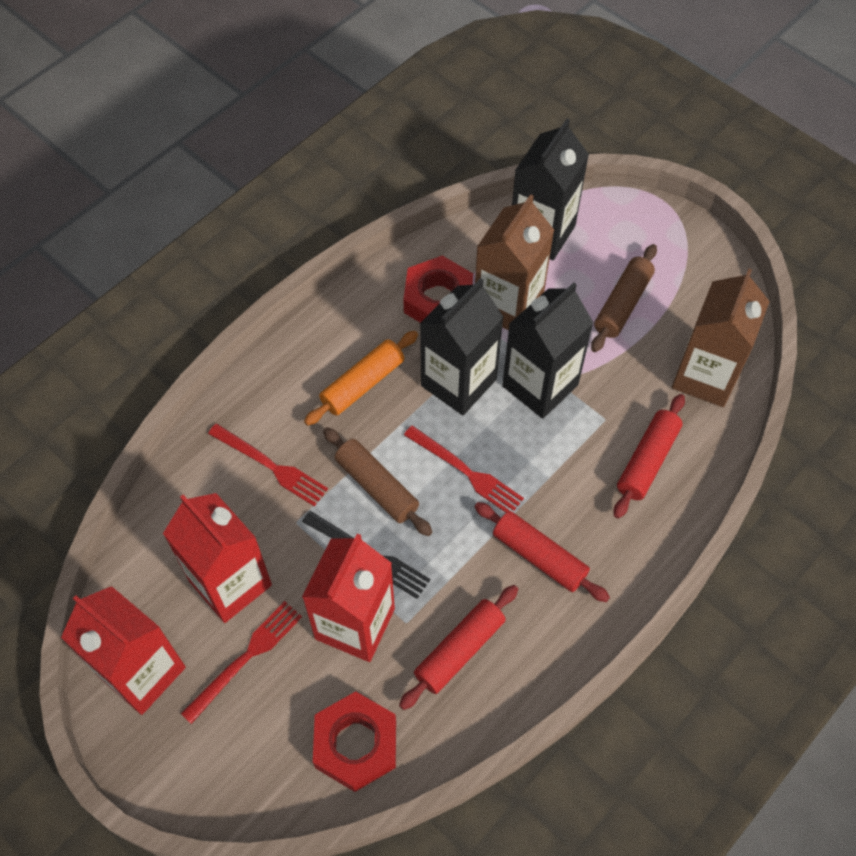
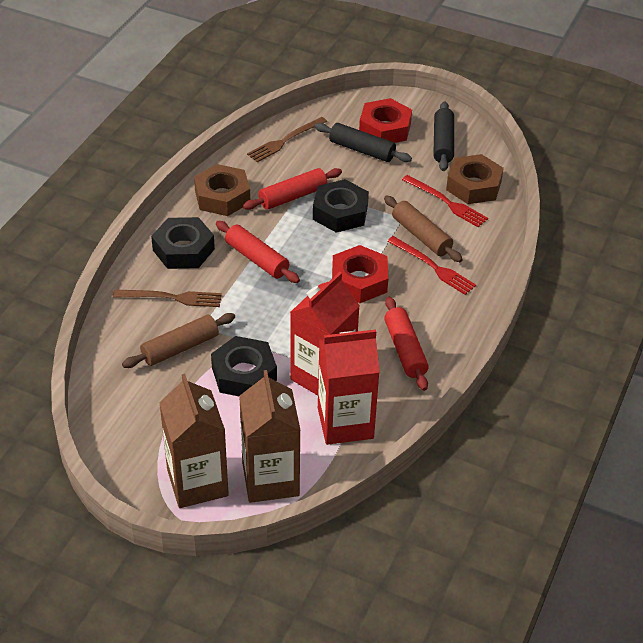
black carton: 3 -> 0
black fork: 1 -> 0
black nut: 0 -> 3
black rolling pin: 0 -> 2
brown fork: 0 -> 2
brown nut: 0 -> 2
orange rolling pin: 1 -> 0
red carton: 3 -> 2
red fork: 3 -> 2

